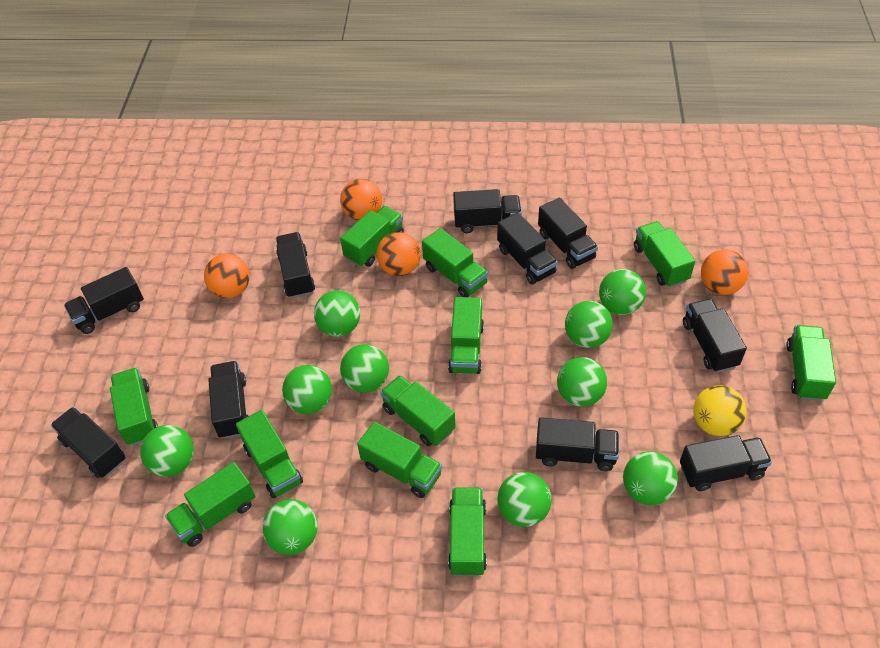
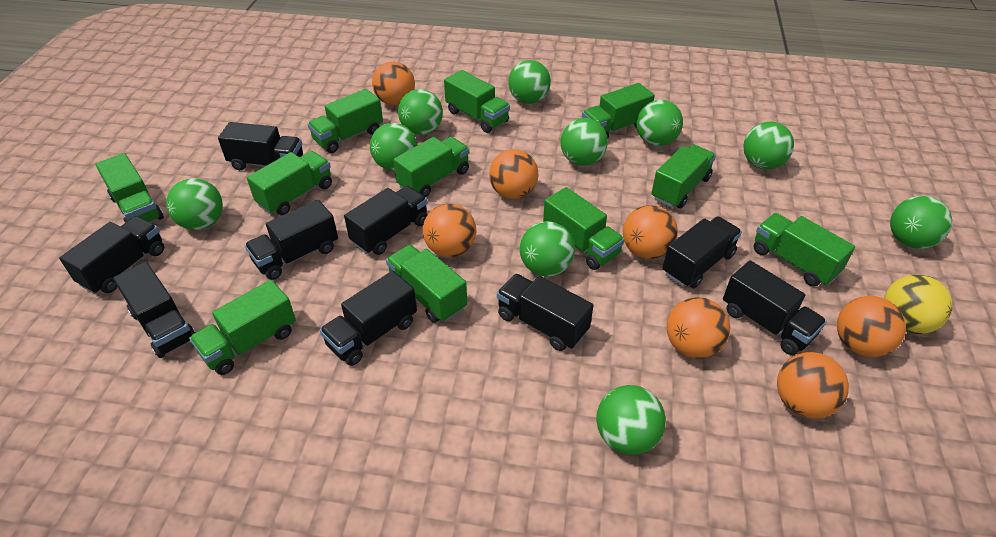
black truck: 10 -> 9
orange ball: 4 -> 7

